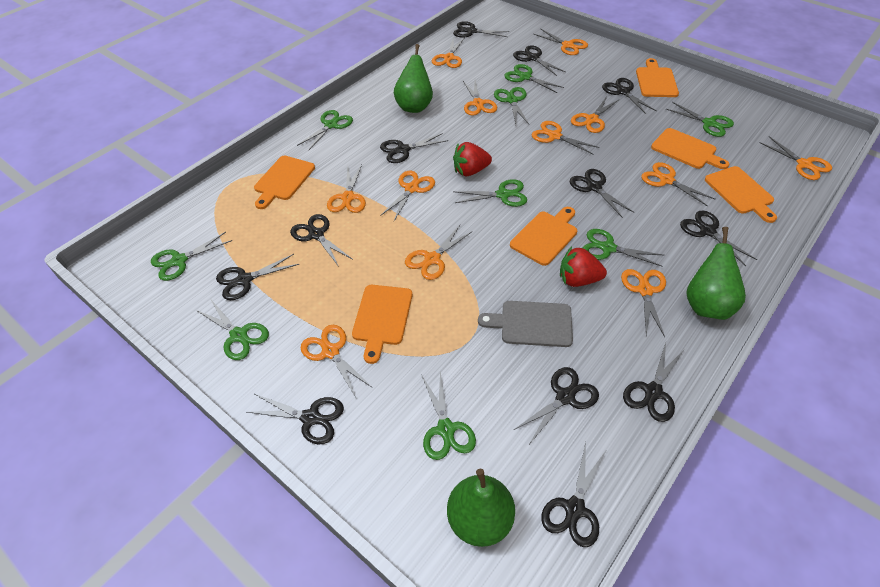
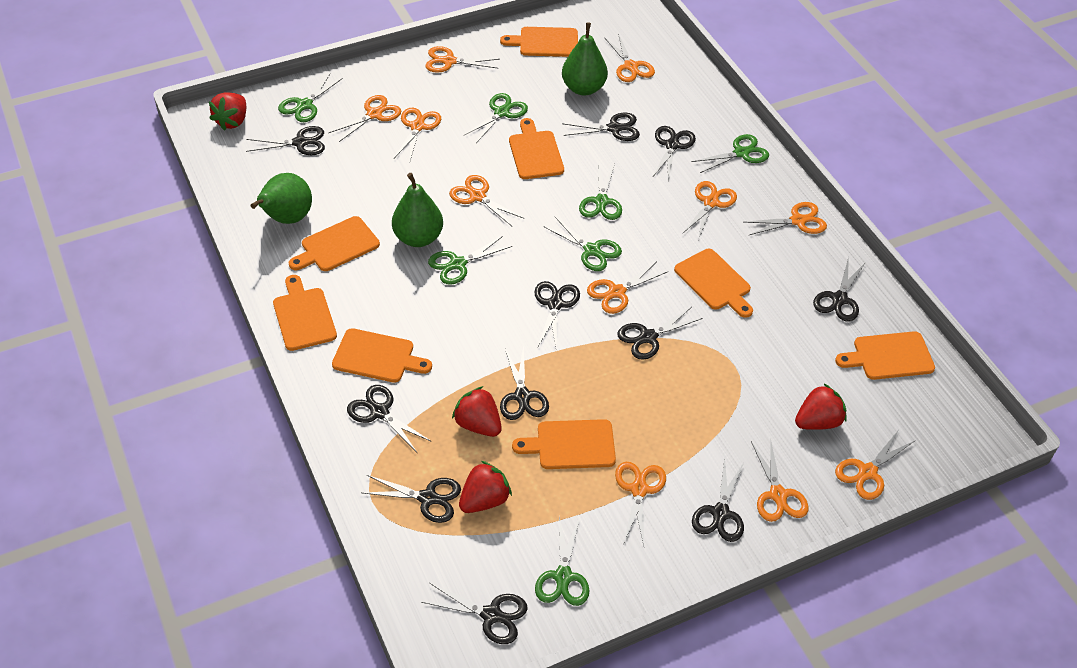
black scissors: 12 -> 11
green scissors: 9 -> 7
grey cutting board: 1 -> 0
orange cutting board: 6 -> 8
orange scissors: 12 -> 11
red strawberry: 2 -> 4

